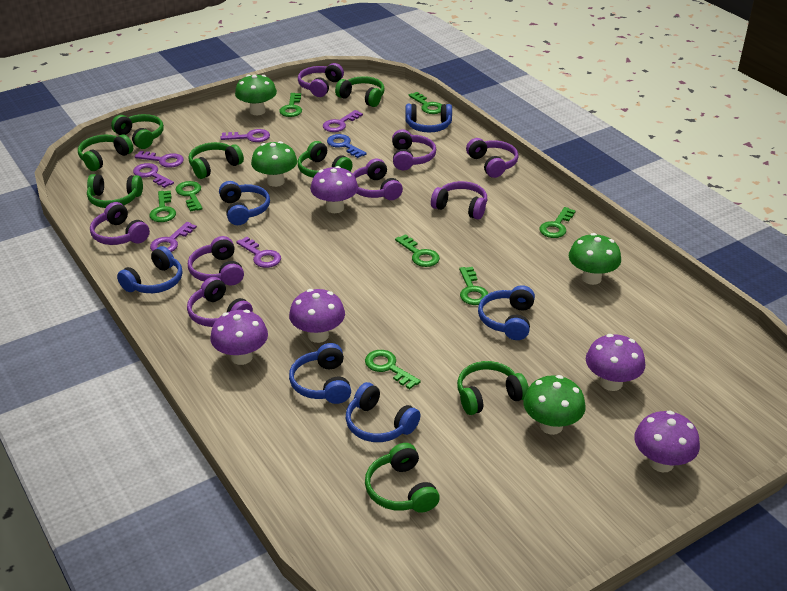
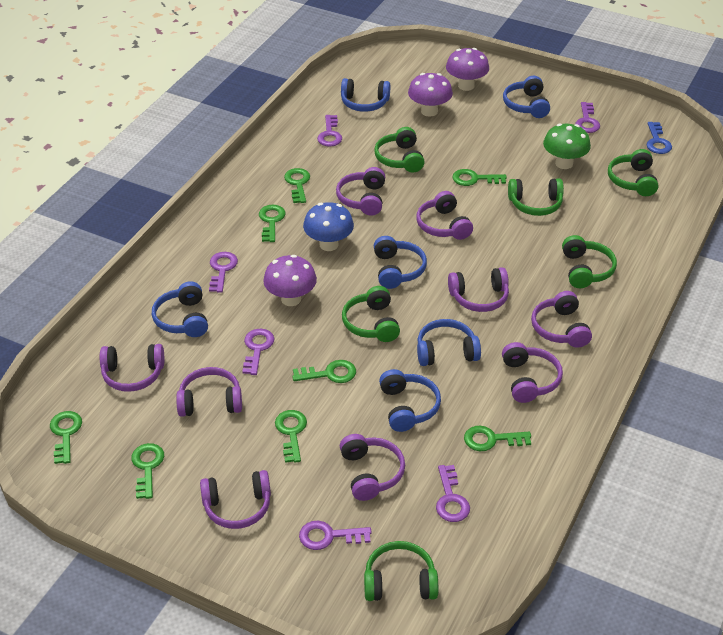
blue mushroom: 0 -> 1
green headphones: 8 -> 6
green mushroom: 4 -> 1
purple headphones: 8 -> 9
purple mushroom: 5 -> 3

